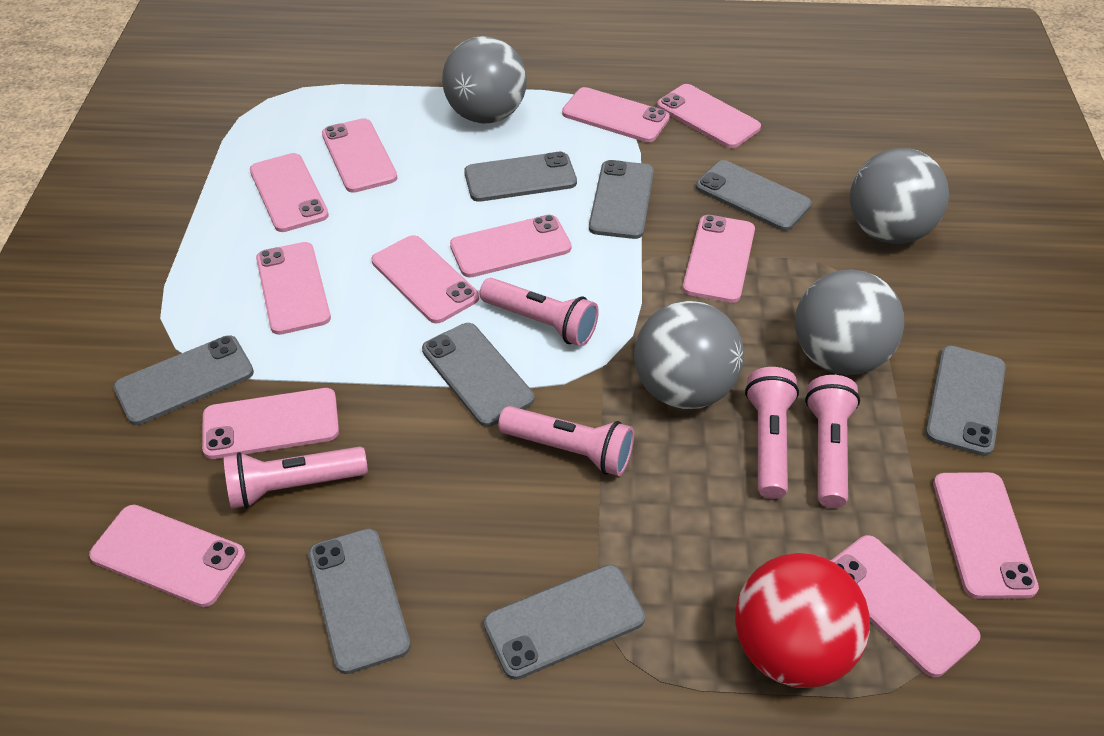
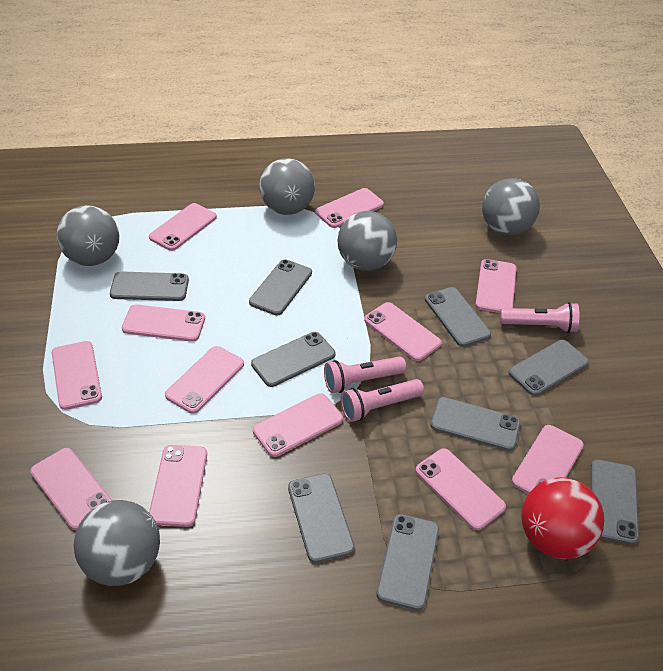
grey ball: 4 -> 5
grey phone: 8 -> 9
pink flashlight: 5 -> 3

